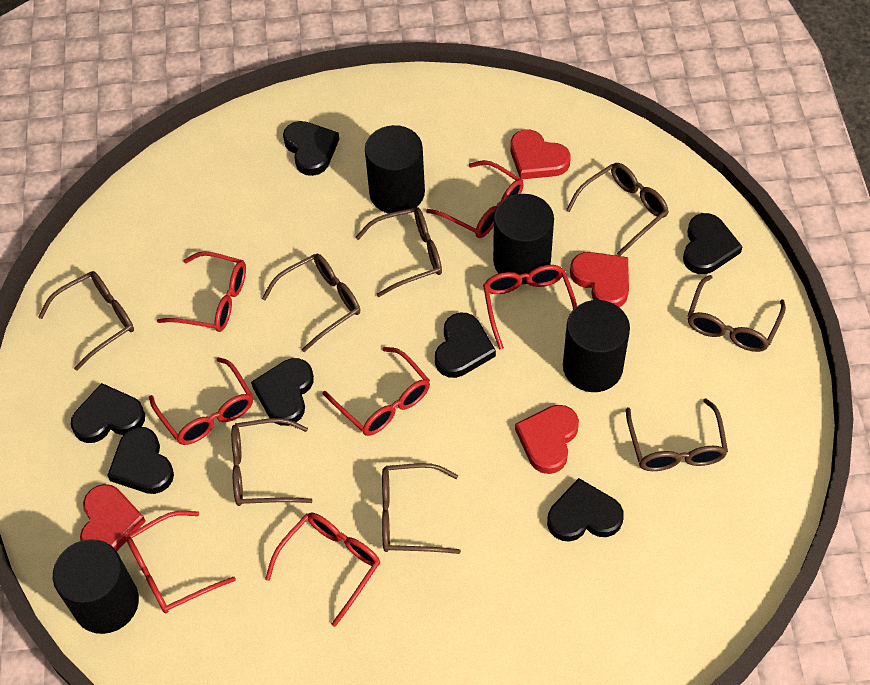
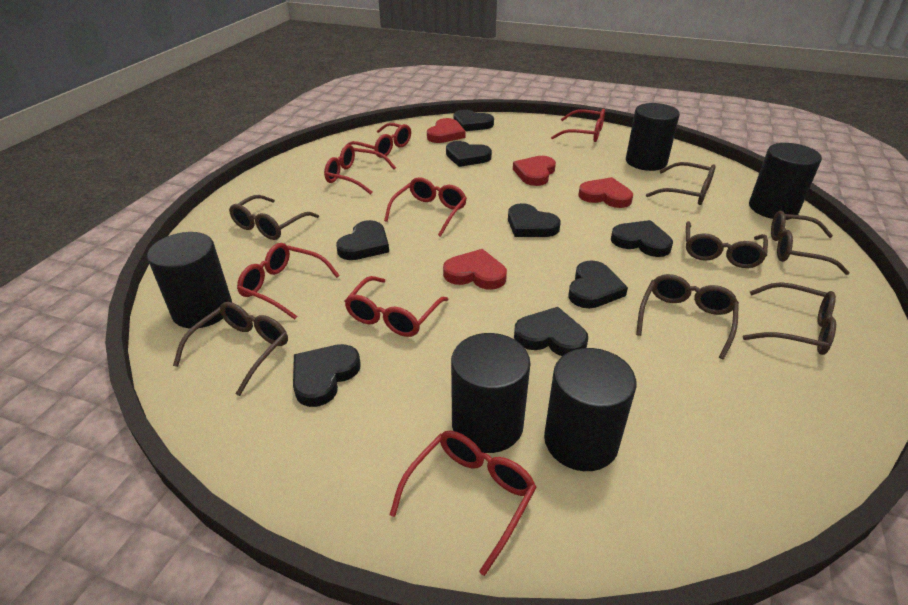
black cylinder: 4 -> 5
black heart: 7 -> 8
brown glasses: 8 -> 7

